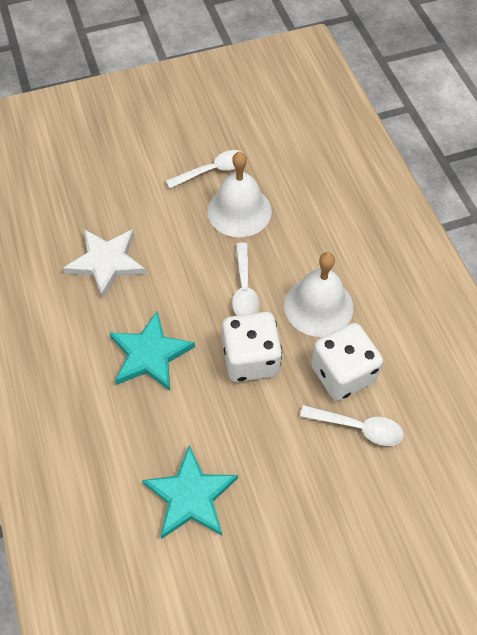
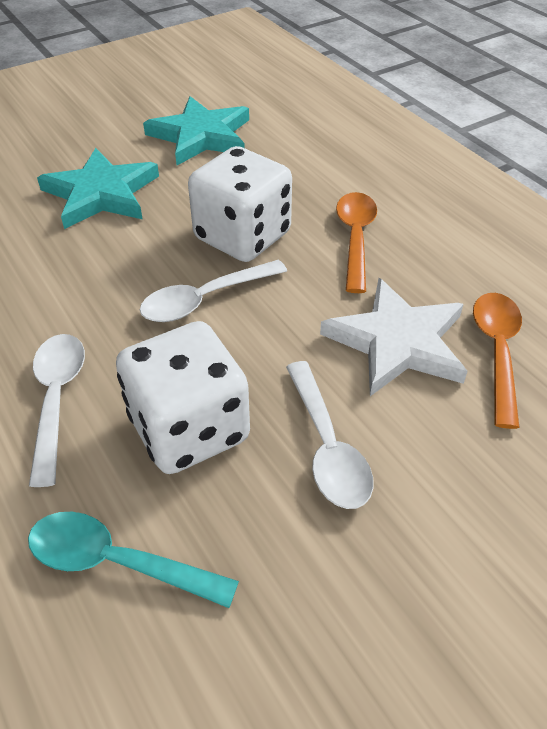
orange spoon: 0 -> 2
turquoise spoon: 0 -> 1
white bell: 2 -> 0

